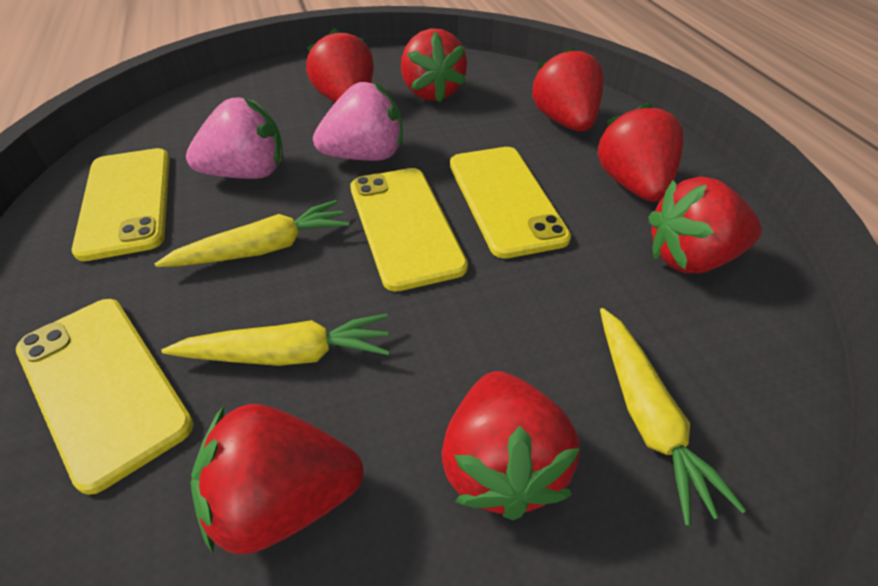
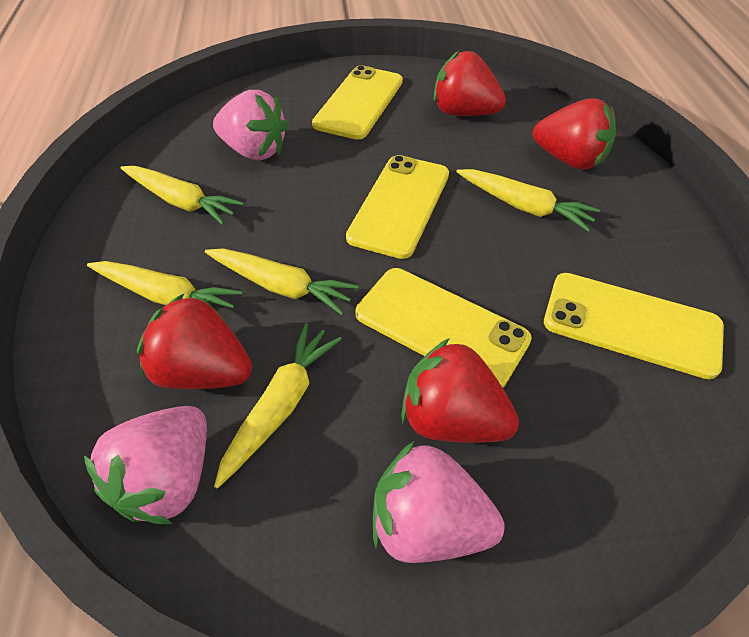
pink strawberry: 2 -> 3
red strawberry: 7 -> 4
yellow carrot: 3 -> 5

